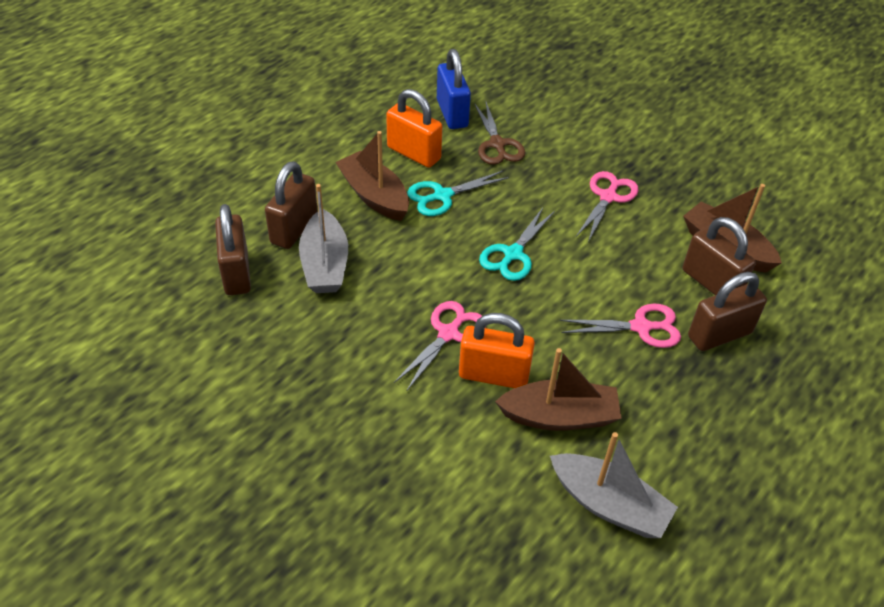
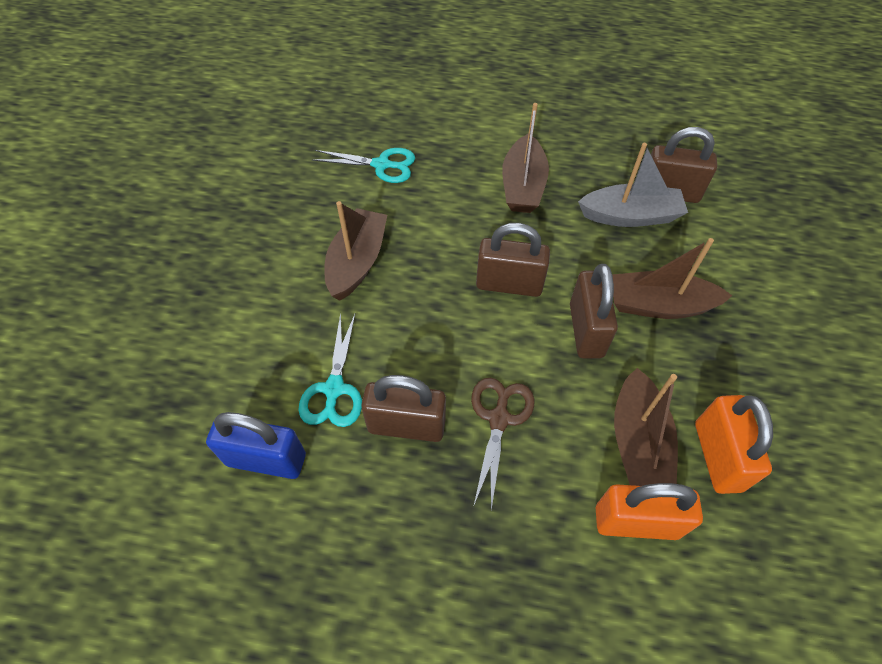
brown boat: 3 -> 4
grey boat: 2 -> 1
pink scissors: 3 -> 0

